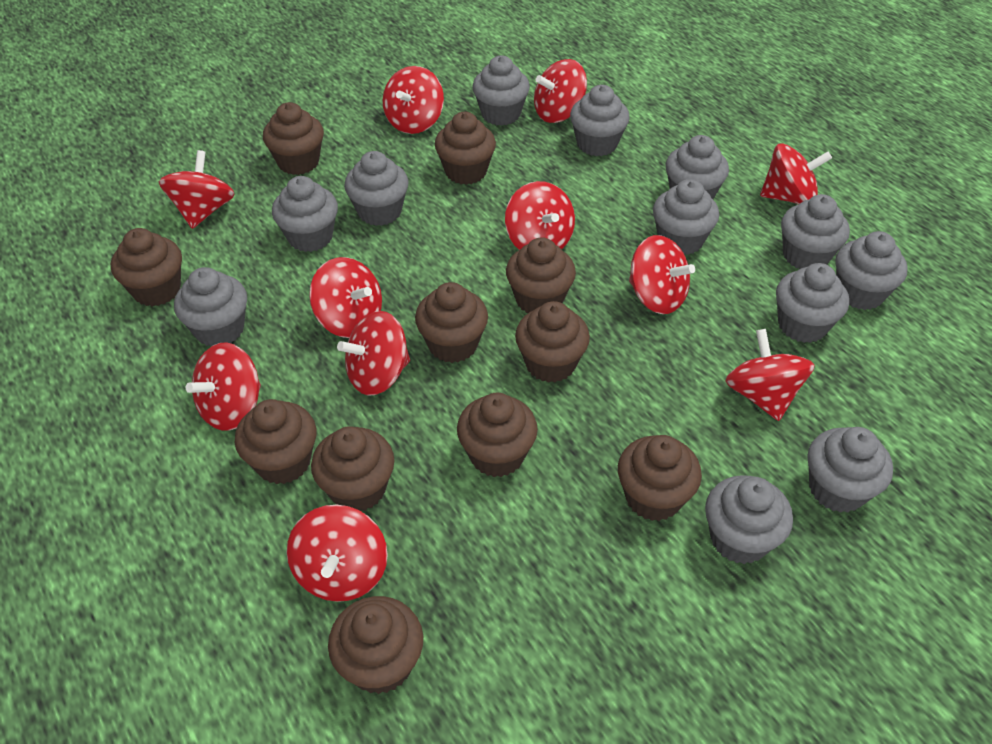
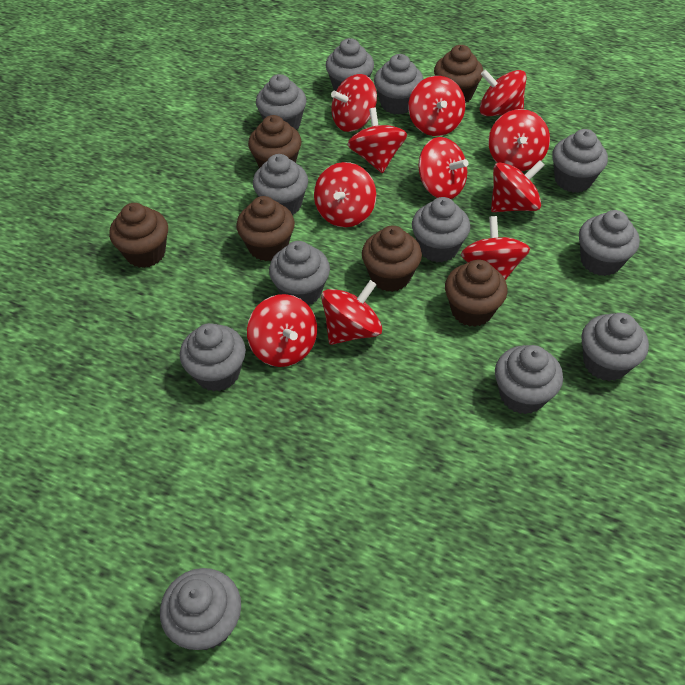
brown cupcake: 11 -> 6

